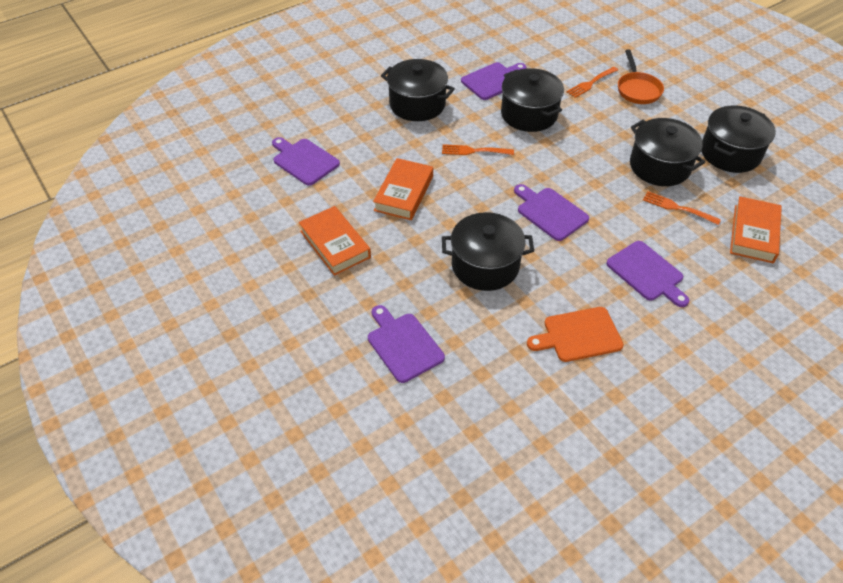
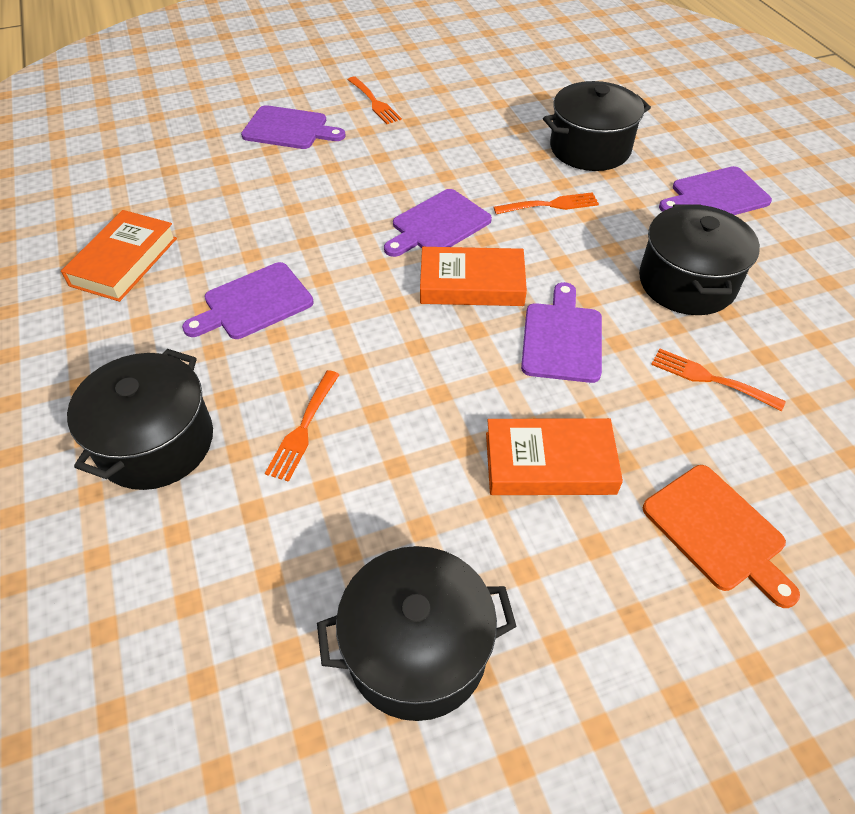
black pot: 5 -> 4
orange fork: 3 -> 4
orange pan: 1 -> 0

